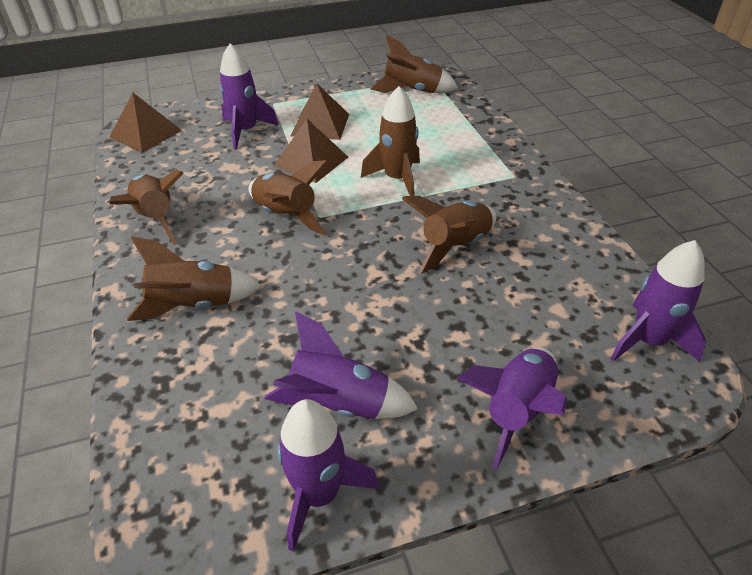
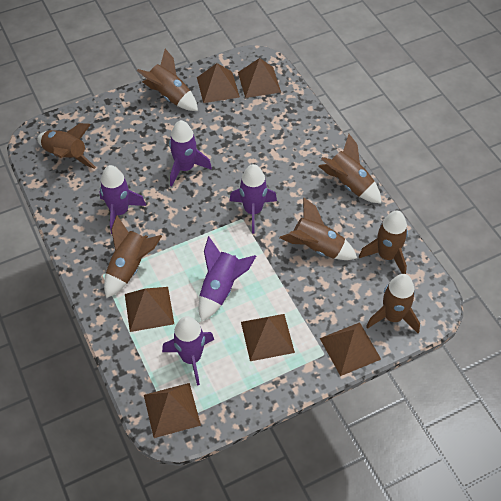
brown pyramid: 3 -> 6
brown rocket: 6 -> 7

